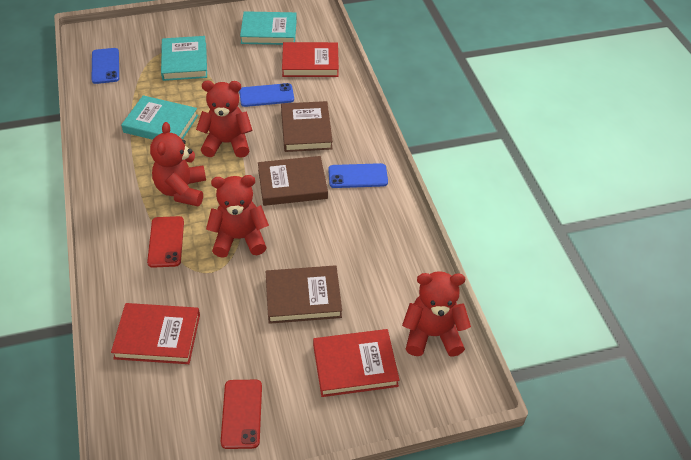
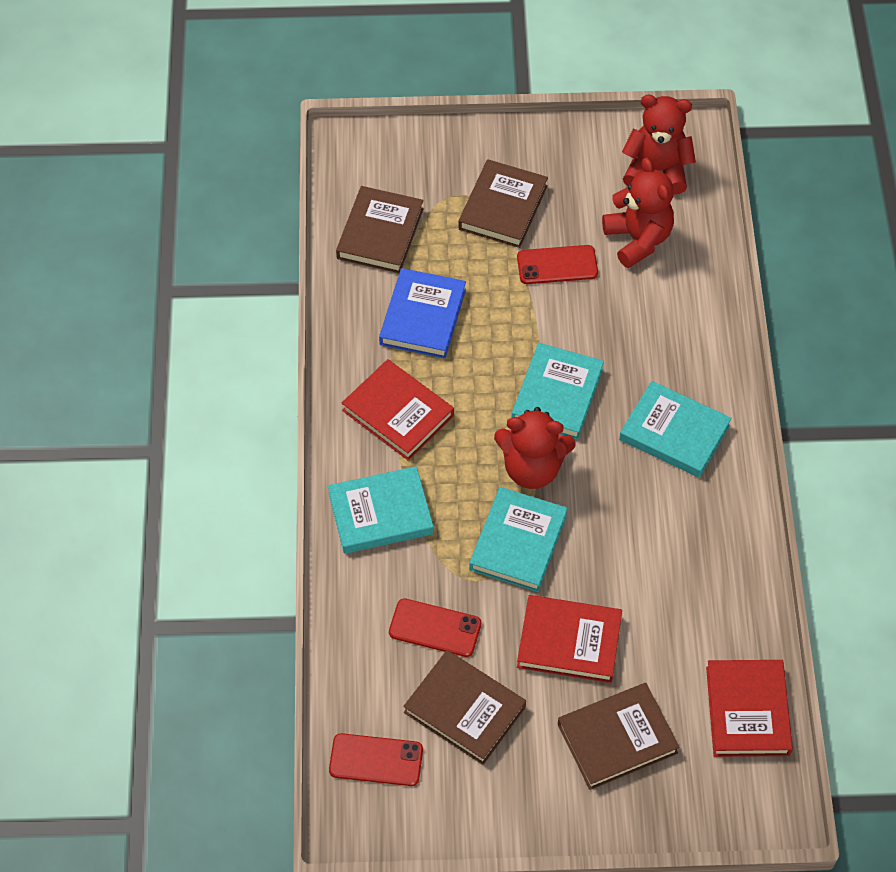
blue book: 0 -> 1
blue phone: 3 -> 0
brown book: 3 -> 4
red phone: 2 -> 3
red teddy bear: 4 -> 3
turquoise book: 3 -> 4

